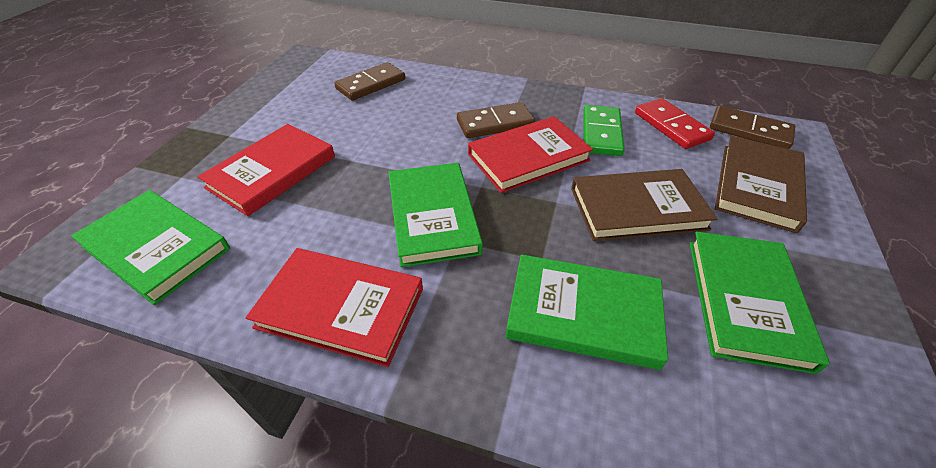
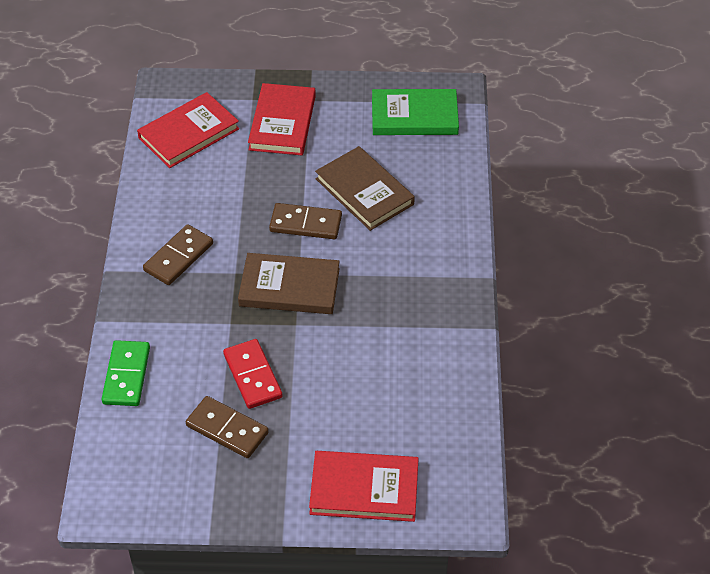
green book: 4 -> 1

